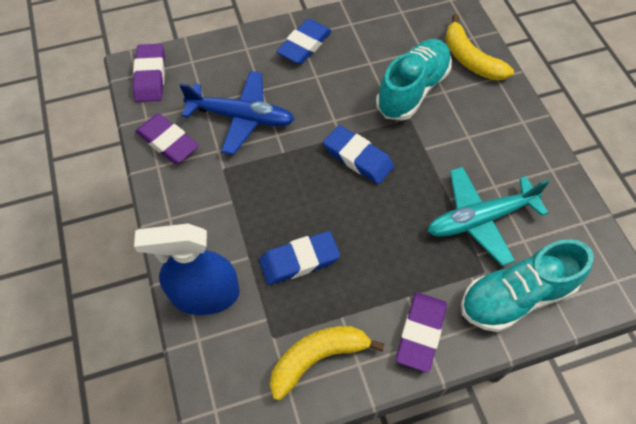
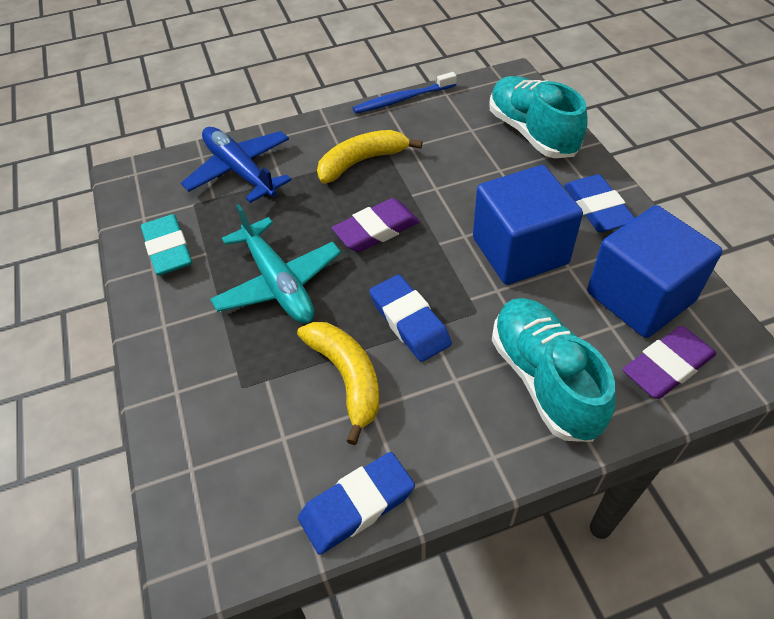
blue cube: 0 -> 2
blue spray bottle: 1 -> 0
blue toothbrush: 0 -> 1
purple eraser: 3 -> 2
turquoise eraser: 0 -> 1

